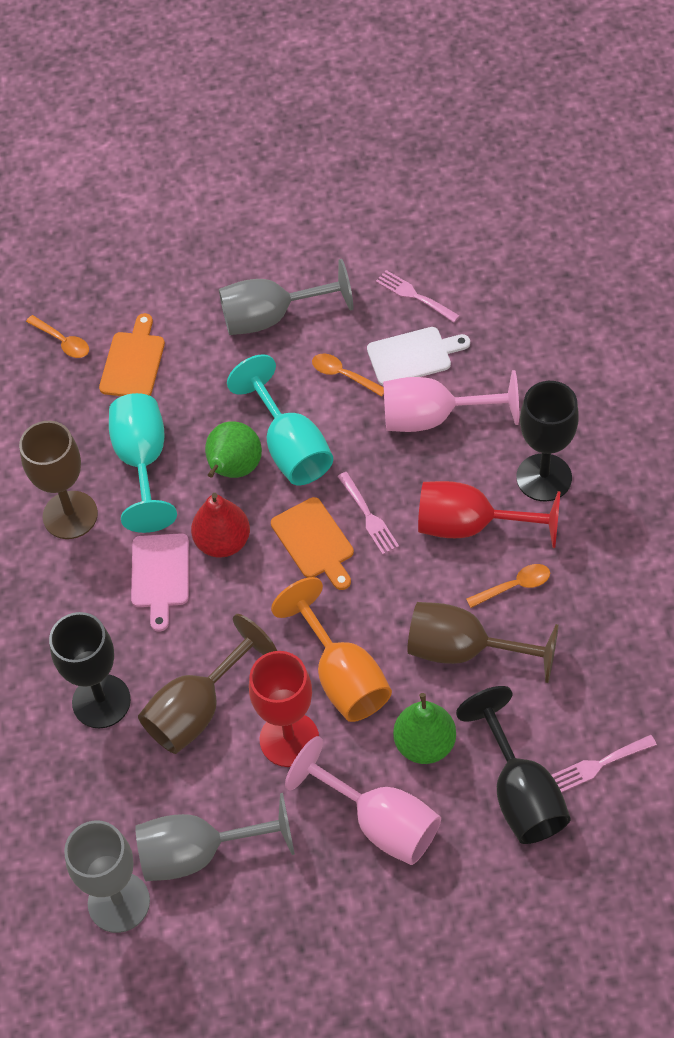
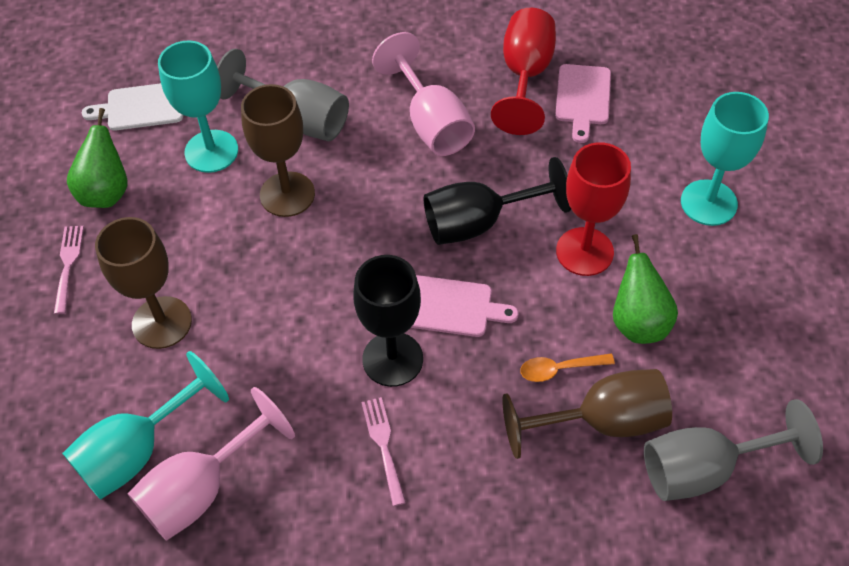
black goblet: 3 -> 2
grey goblet: 3 -> 2
orange cutting board: 2 -> 0
orange goblet: 1 -> 0
orange spoon: 3 -> 1
pink cutting board: 1 -> 2
pink fork: 3 -> 2
red pear: 1 -> 0
turquoise goblet: 2 -> 3

